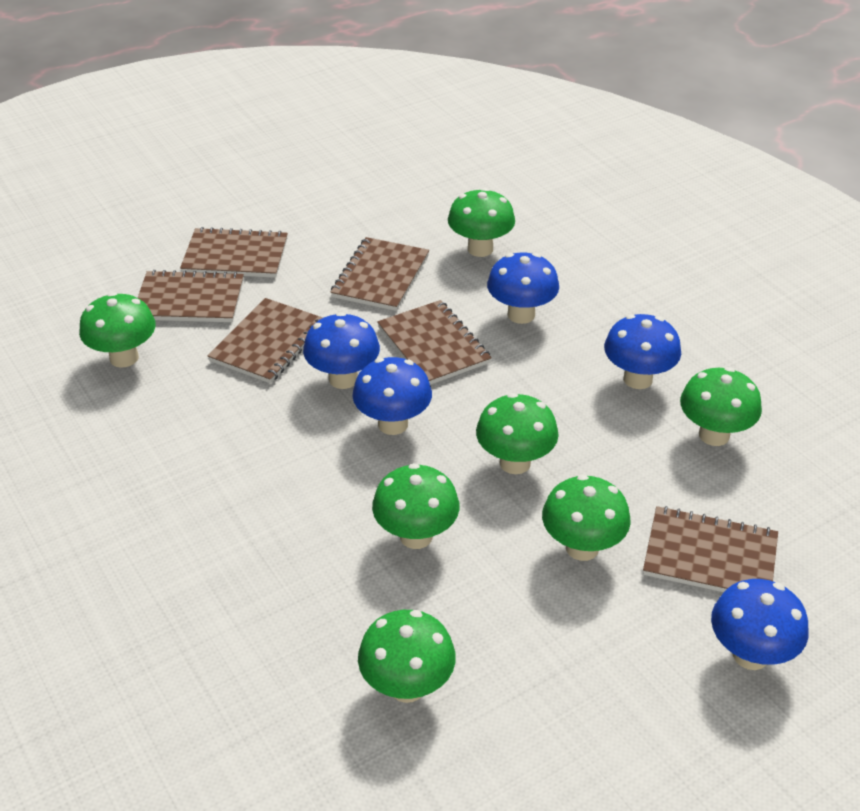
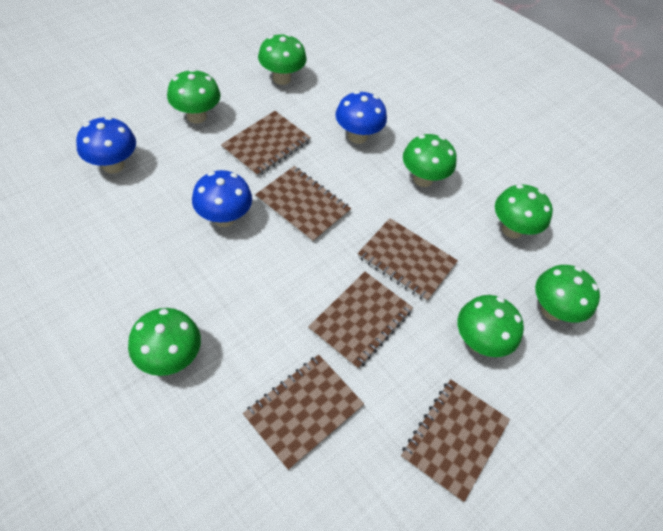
blue mushroom: 5 -> 3

